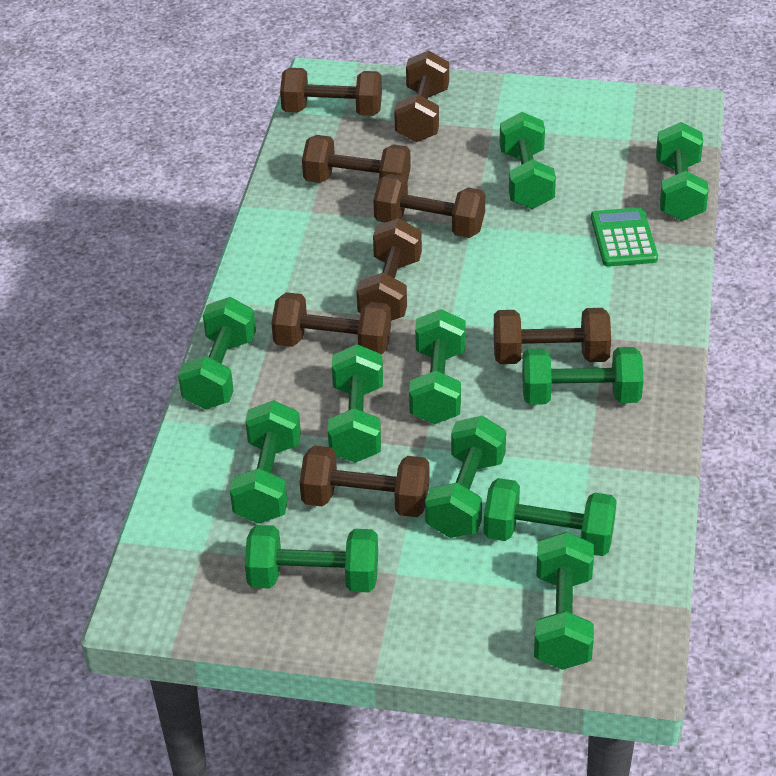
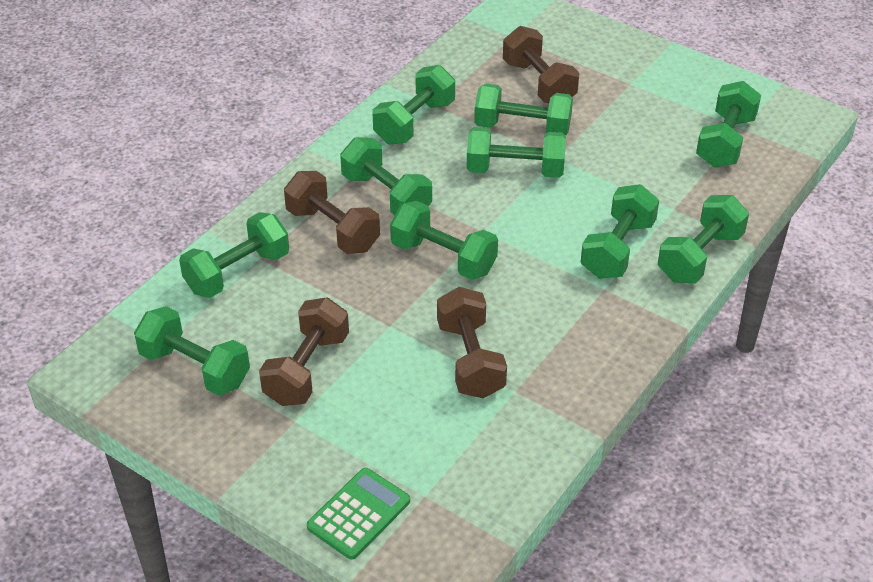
brown dumbbell: 8 -> 4
green dumbbell: 11 -> 10

